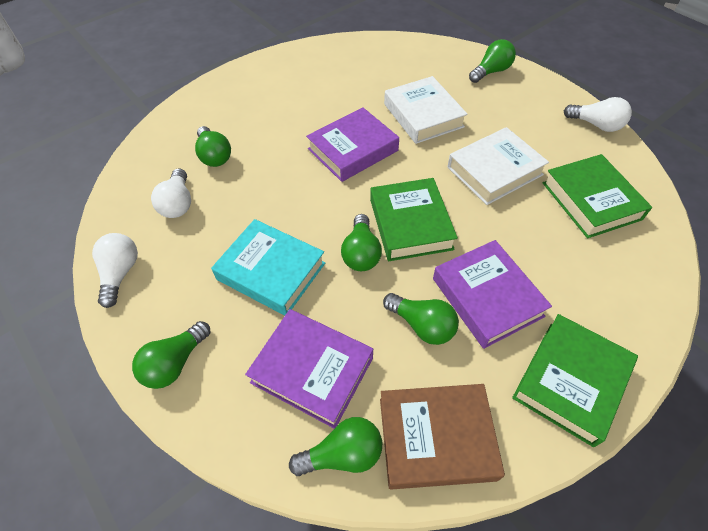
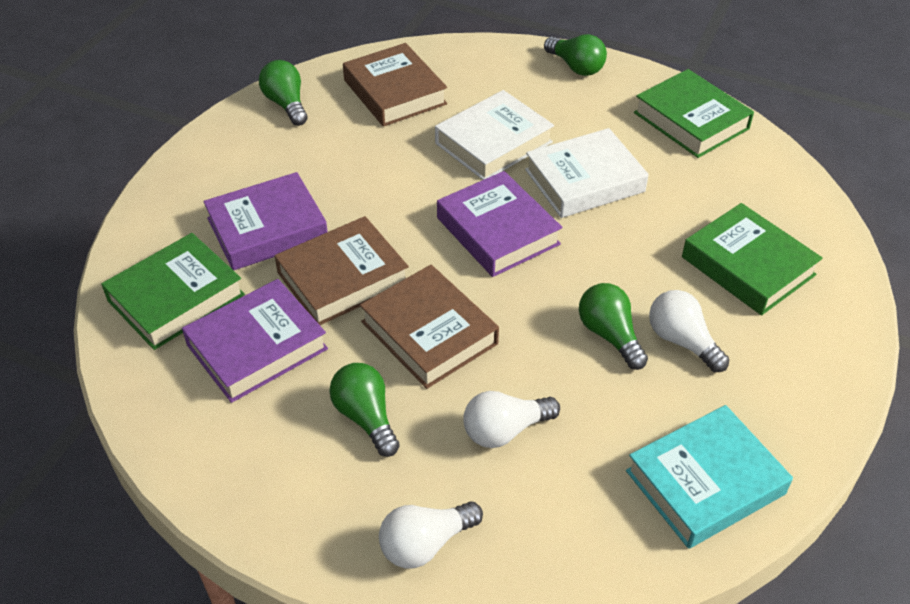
brown book: 1 -> 3
green light bulb: 6 -> 4

